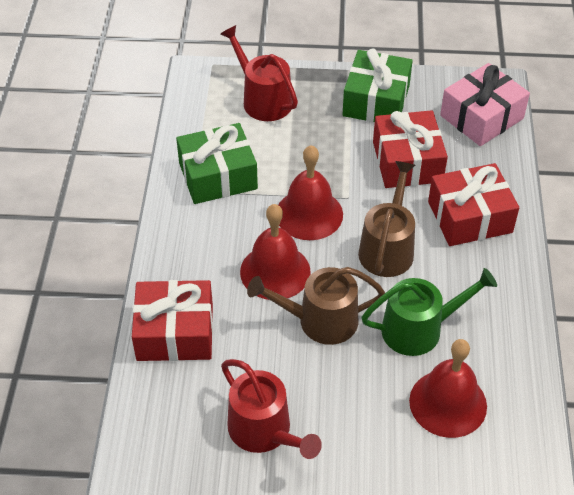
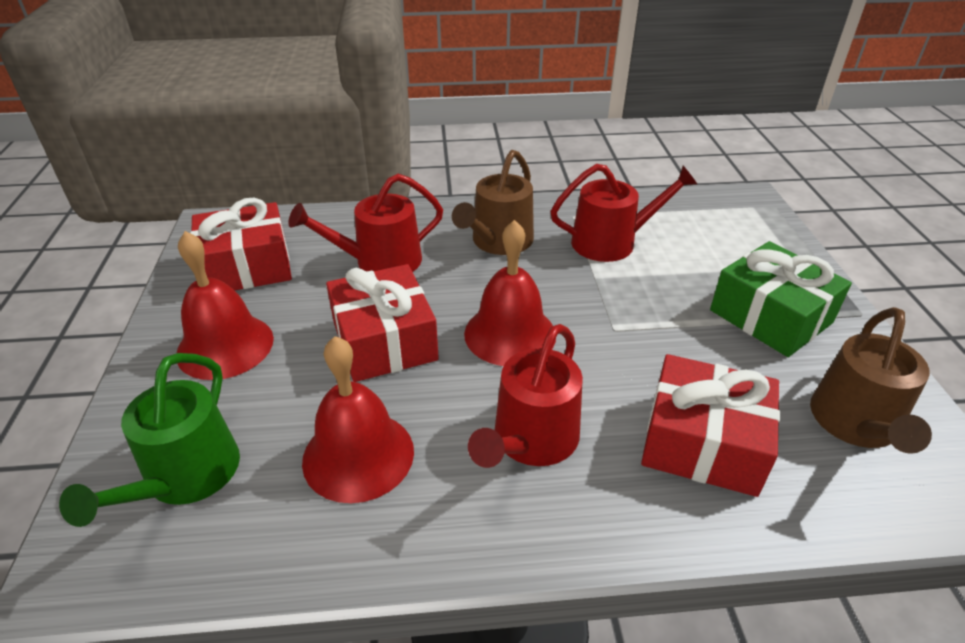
green gift: 2 -> 1
pink gift: 1 -> 0
red watering can: 2 -> 3

